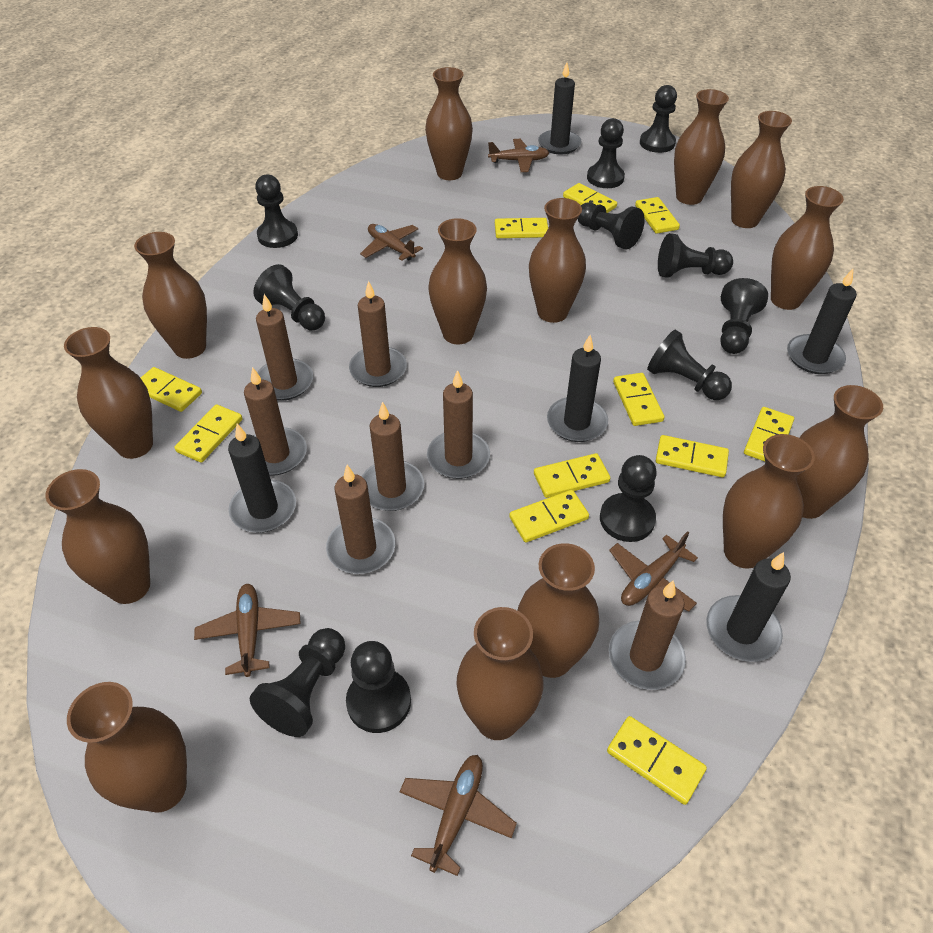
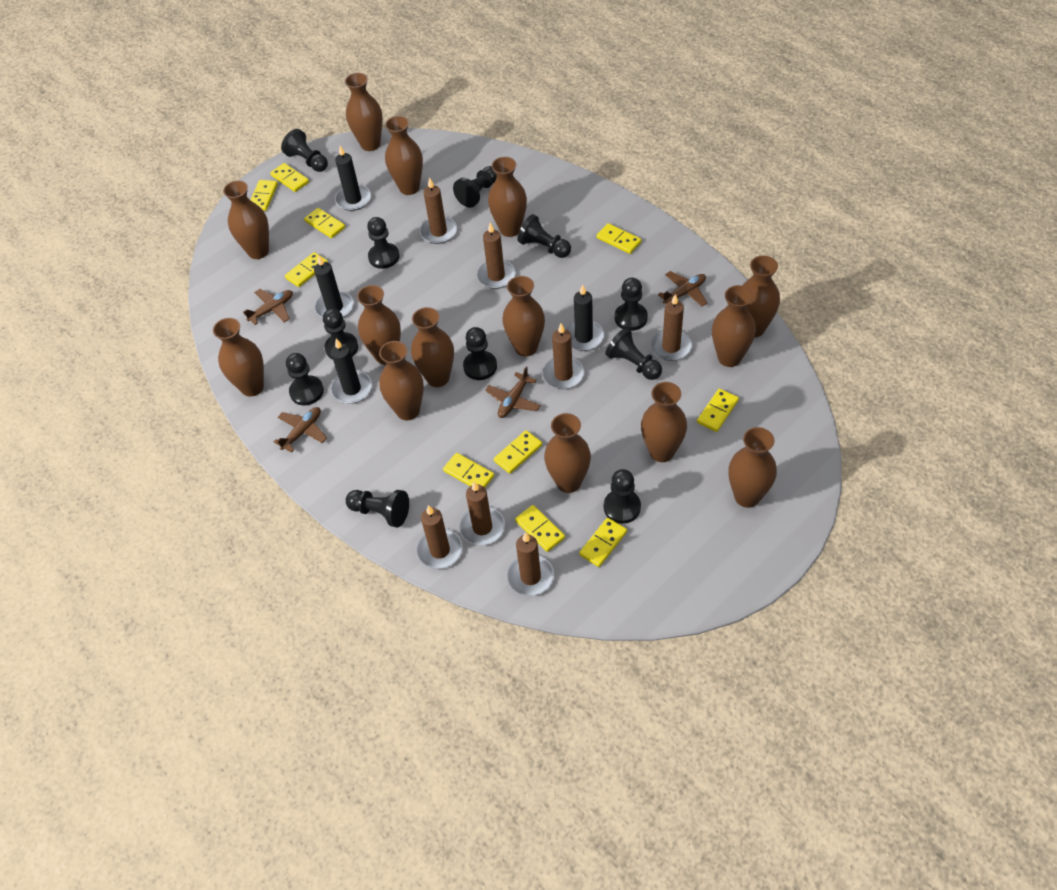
black candle: 5 -> 4
brown plane: 5 -> 4
yellow domino: 11 -> 10

